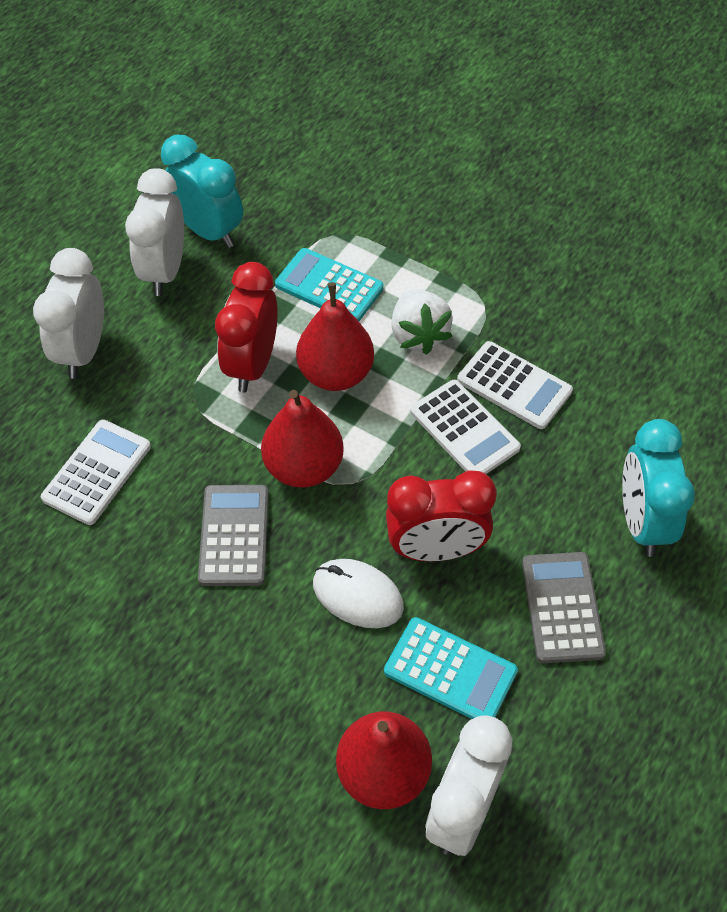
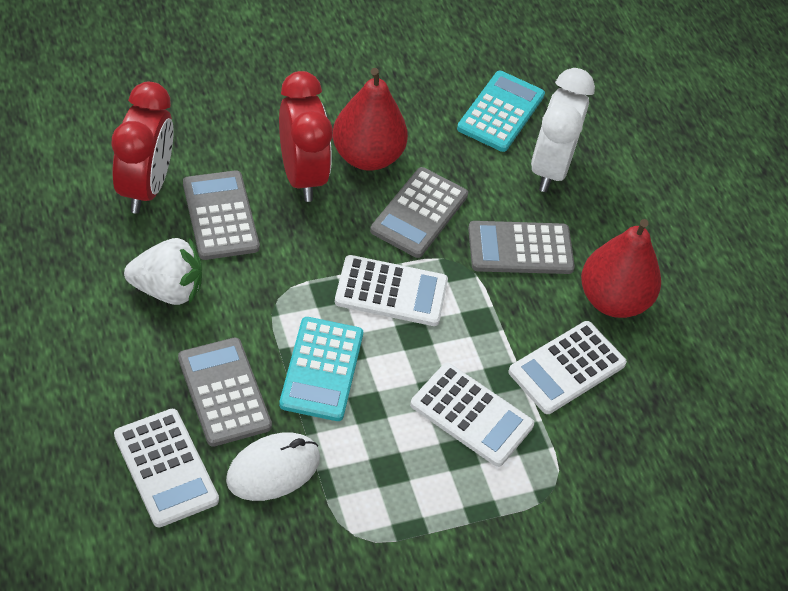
grey calculator: 2 -> 4
red pear: 3 -> 2
turquoise clock: 2 -> 0
white calculator: 3 -> 4
white clock: 3 -> 1

